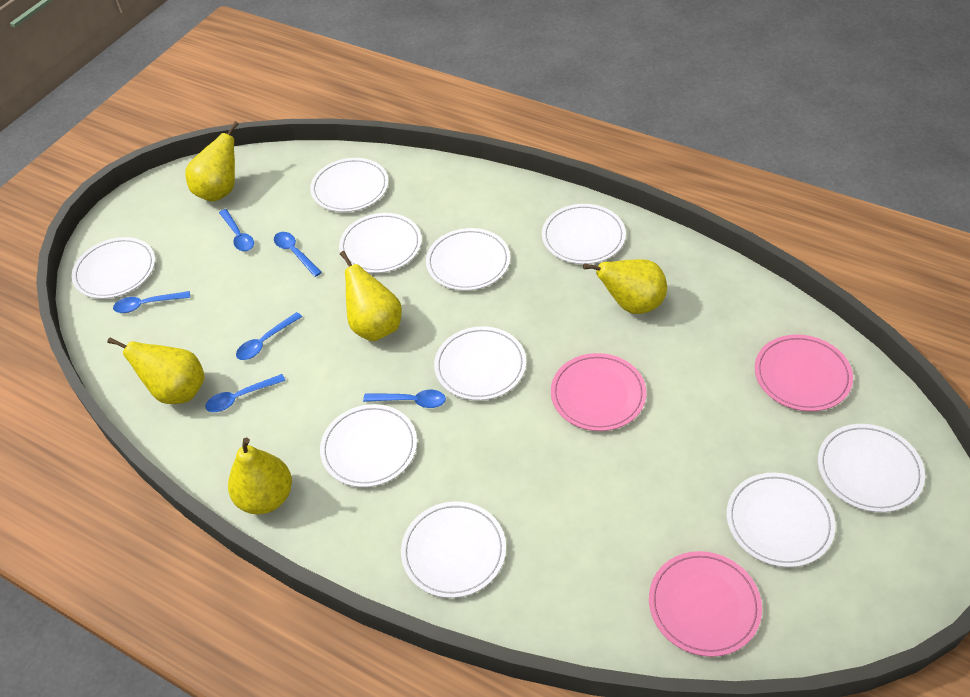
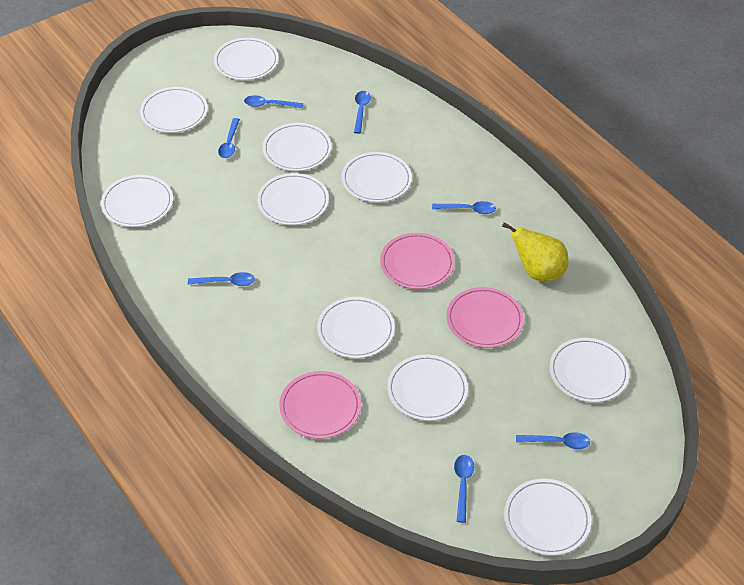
blue spoon: 6 -> 7
yellow pear: 5 -> 1

